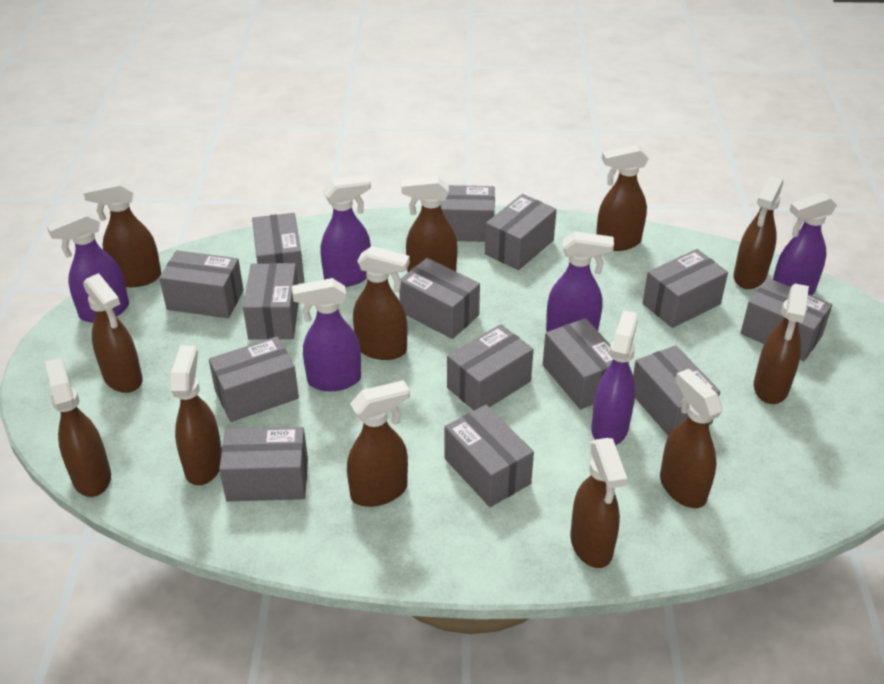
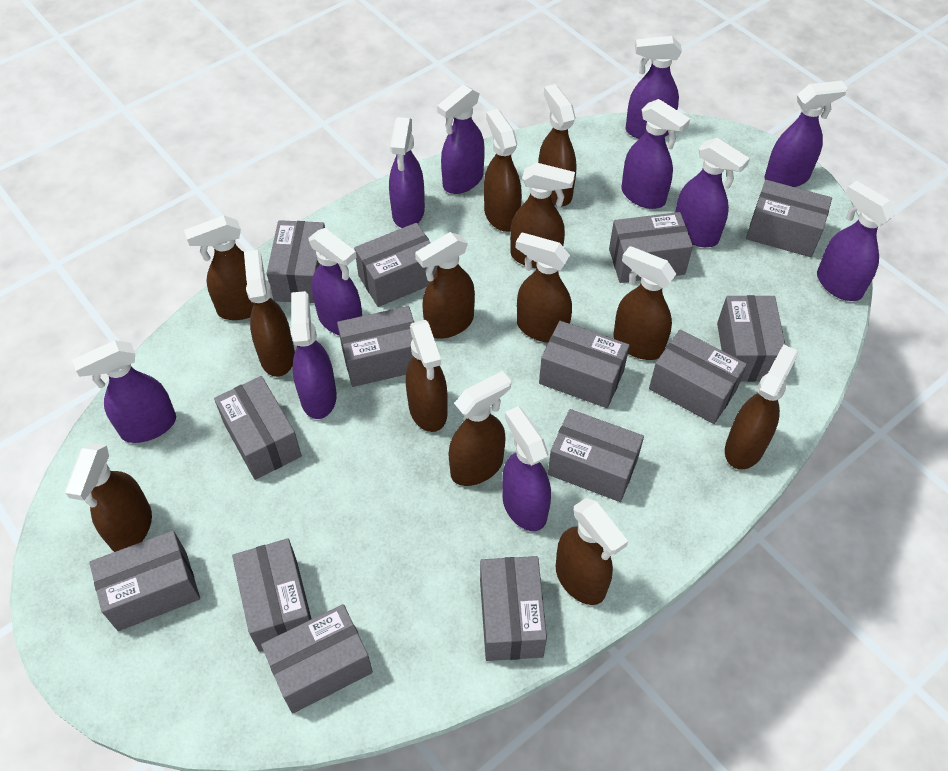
brown spray bottle: 12 -> 13
purple spray bottle: 6 -> 11

